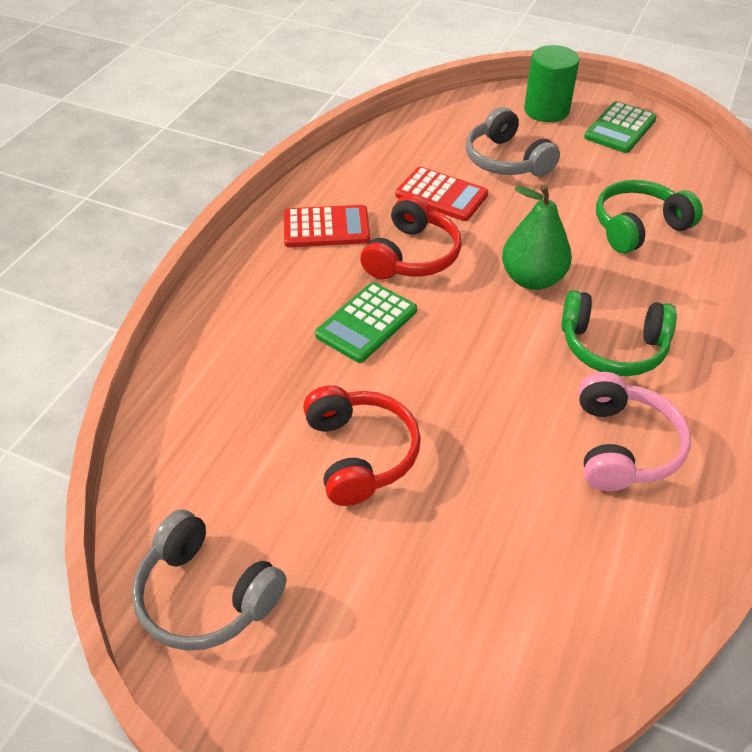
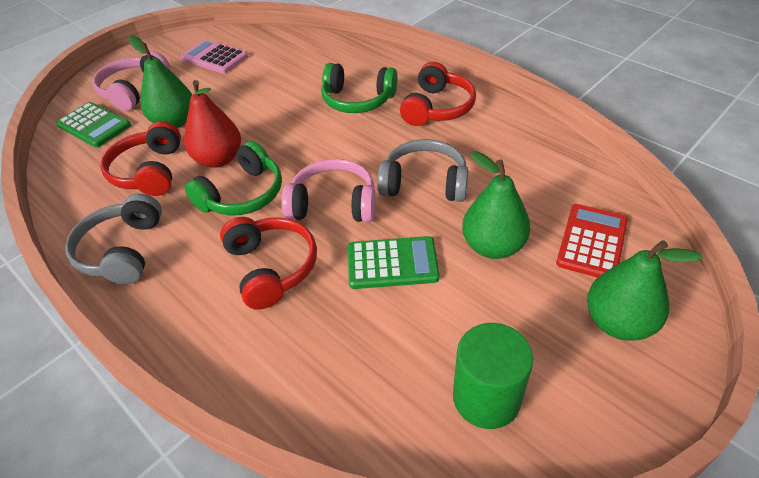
green pear: 1 -> 3
pink calculator: 0 -> 1
pink headphones: 1 -> 2
red calculator: 2 -> 1
red headphones: 2 -> 3
red pear: 0 -> 1

